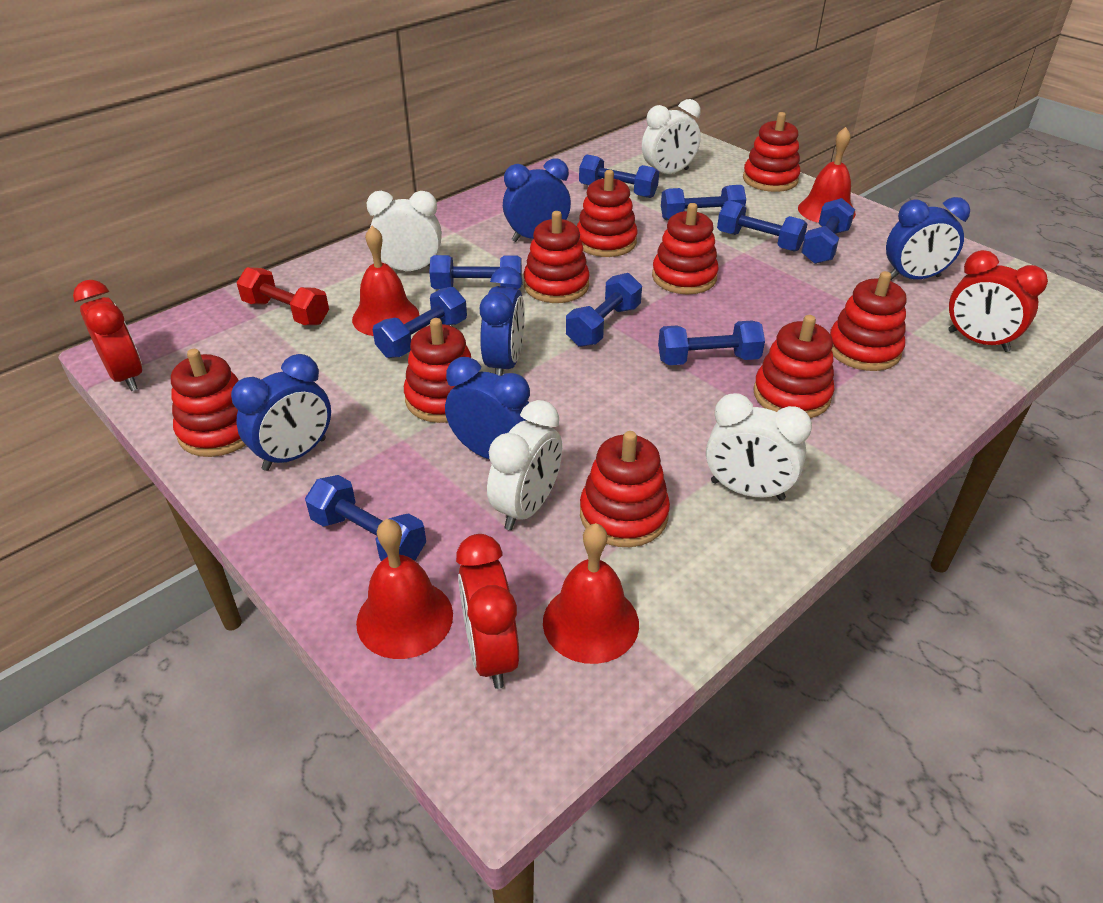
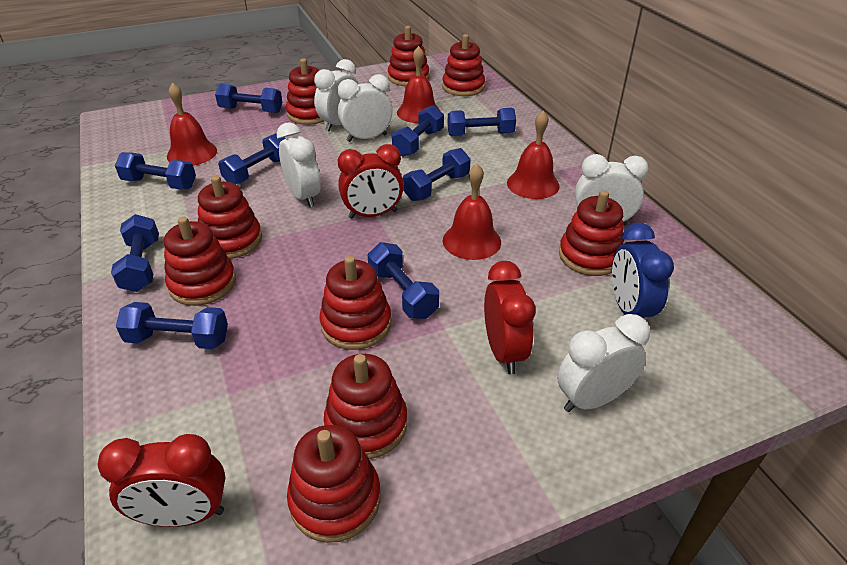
blue clock: 5 -> 1
red dumbbell: 1 -> 0
white clock: 4 -> 5

